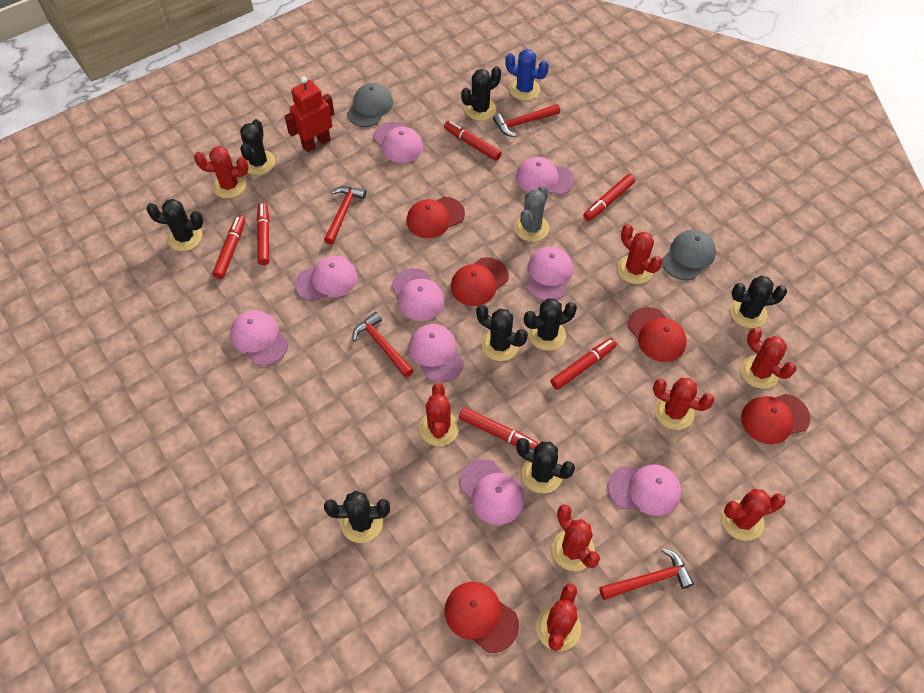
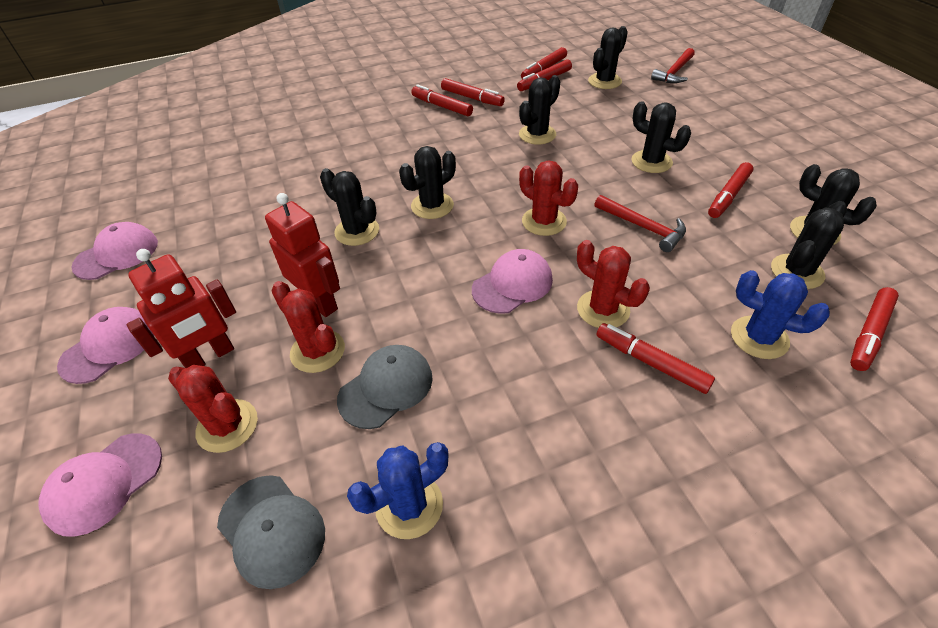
black cactus: 8 -> 7
blue cactus: 1 -> 2
grey cactus: 1 -> 0
pink cap: 9 -> 4
red cactus: 8 -> 4
red cap: 5 -> 0
red hammer: 4 -> 2
red marker: 6 -> 7
red robot: 1 -> 2

